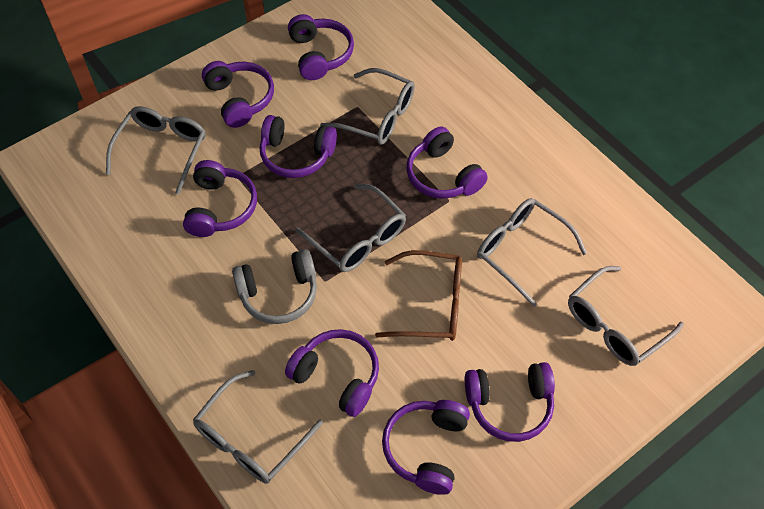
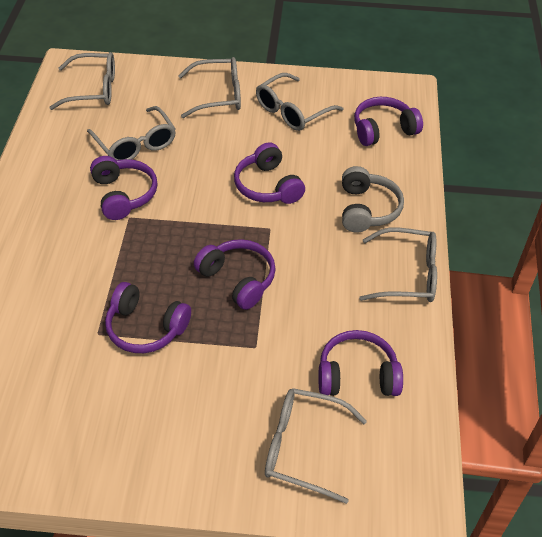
brown glasses: 1 -> 0
purple headphones: 8 -> 6

